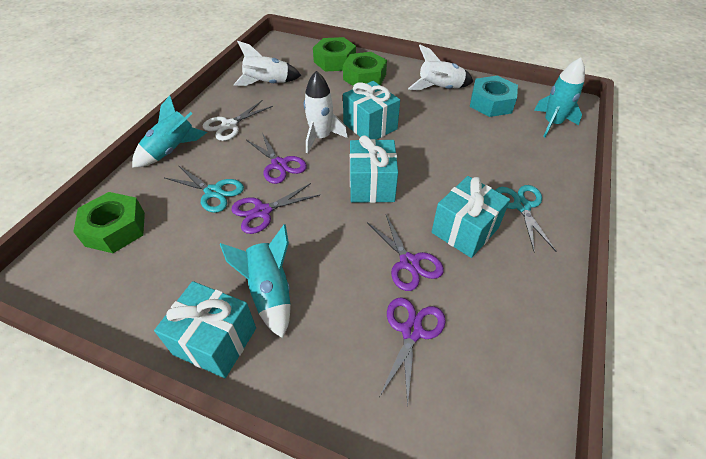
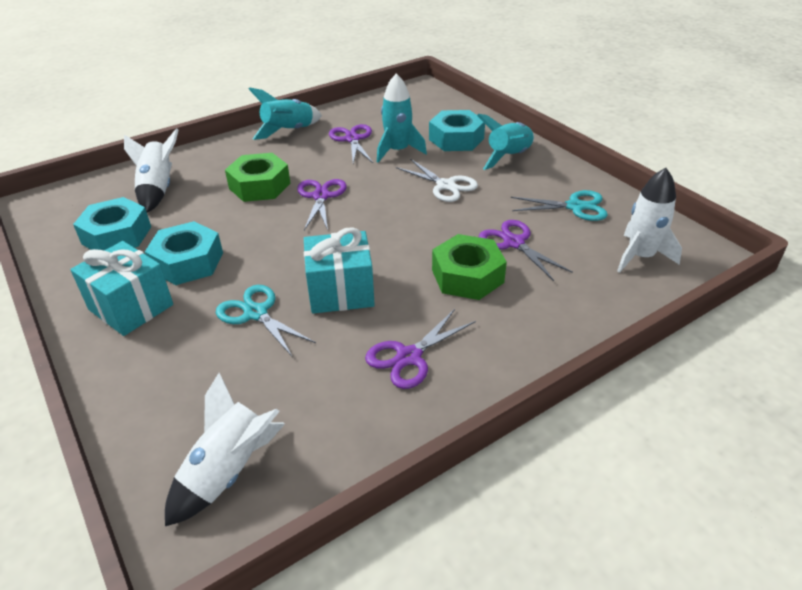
green nut: 3 -> 2
turquoise gift: 4 -> 2
turquoise nut: 1 -> 3

